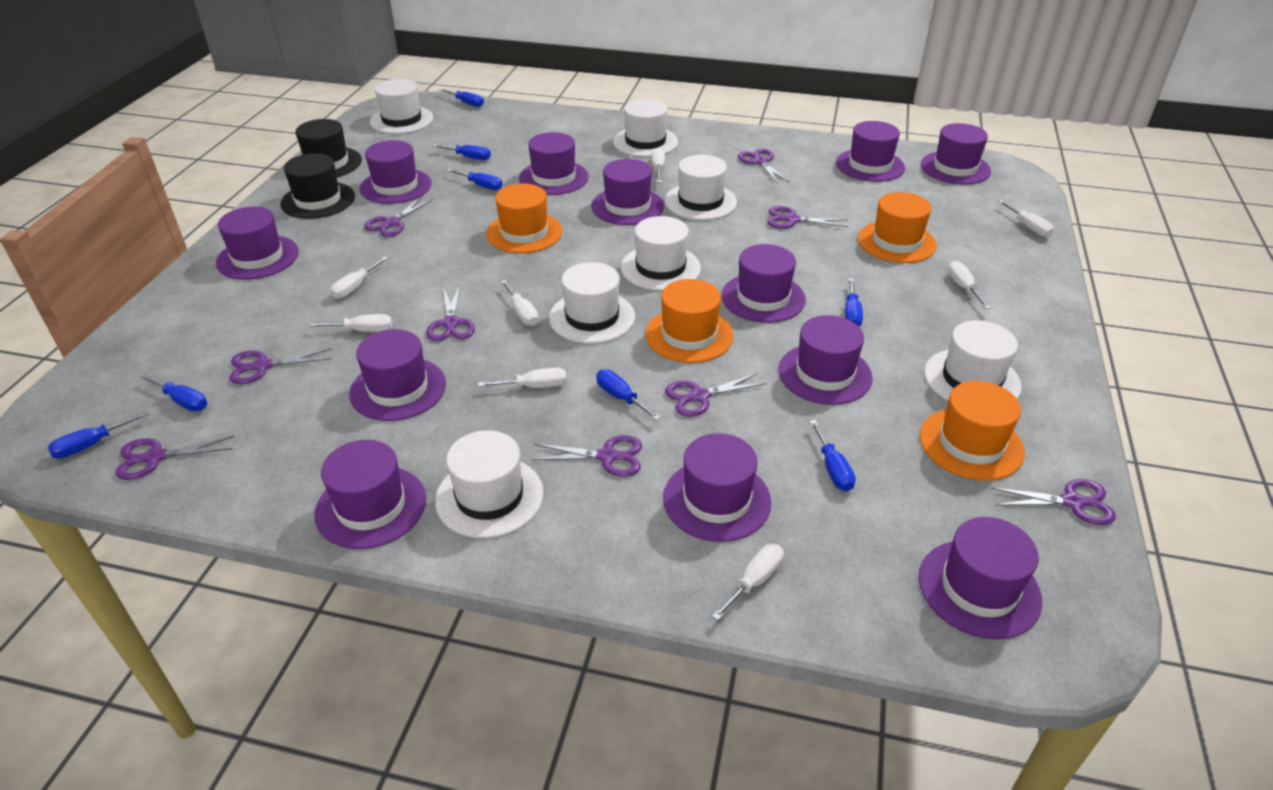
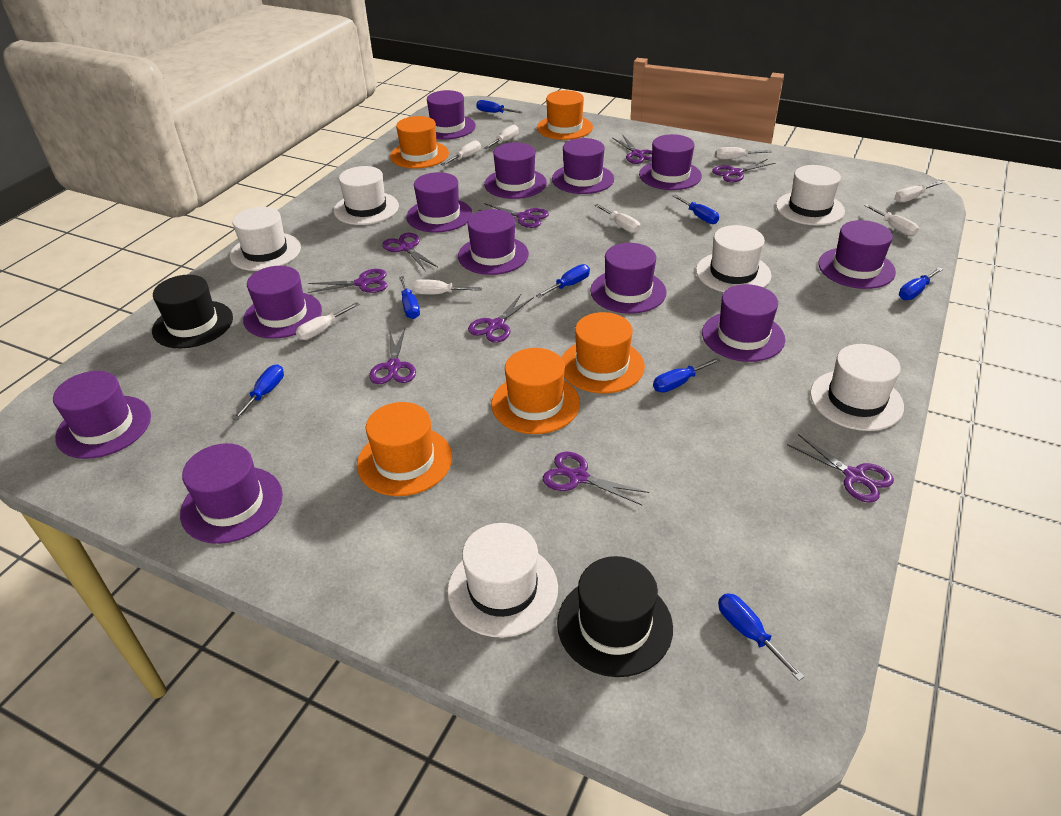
orange hat: 4 -> 5
white hat: 7 -> 6

